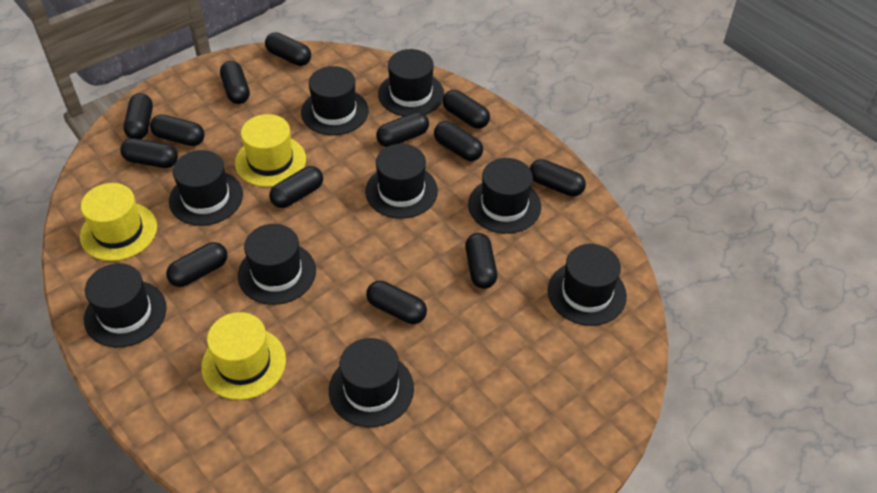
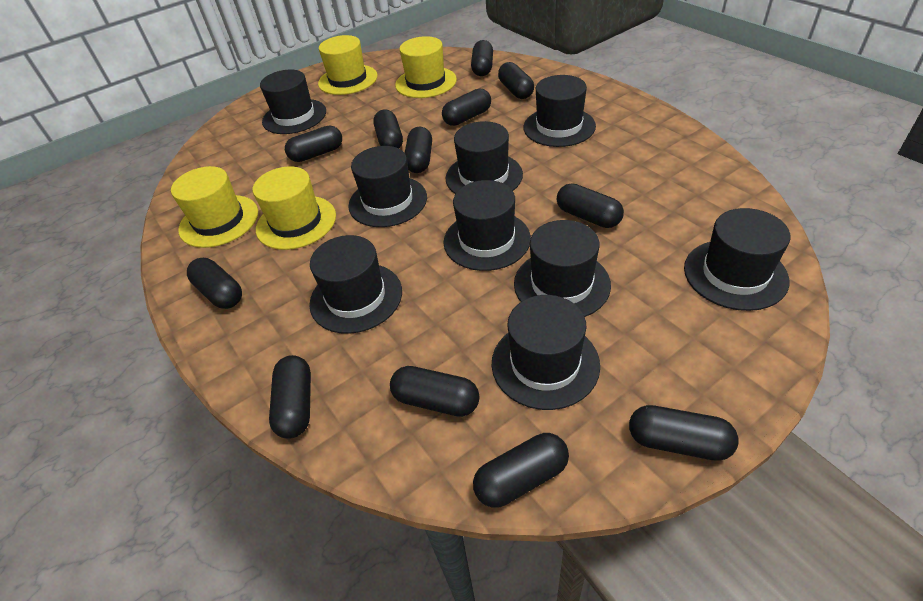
black capsule: 13 -> 12
yellow hat: 3 -> 4

